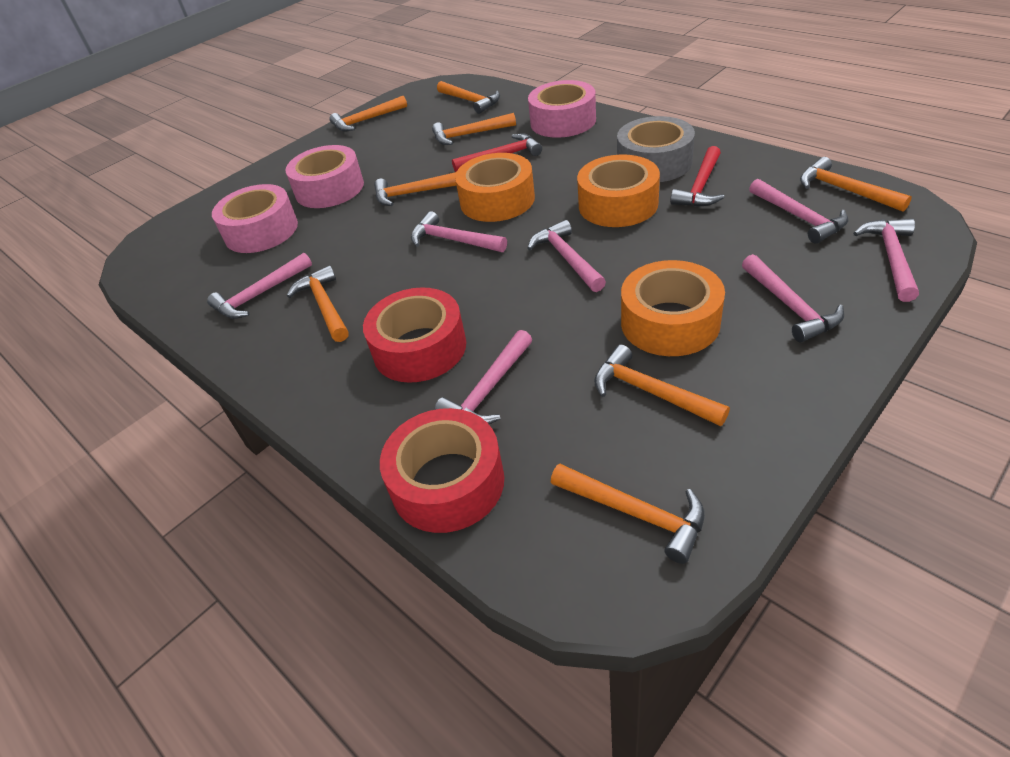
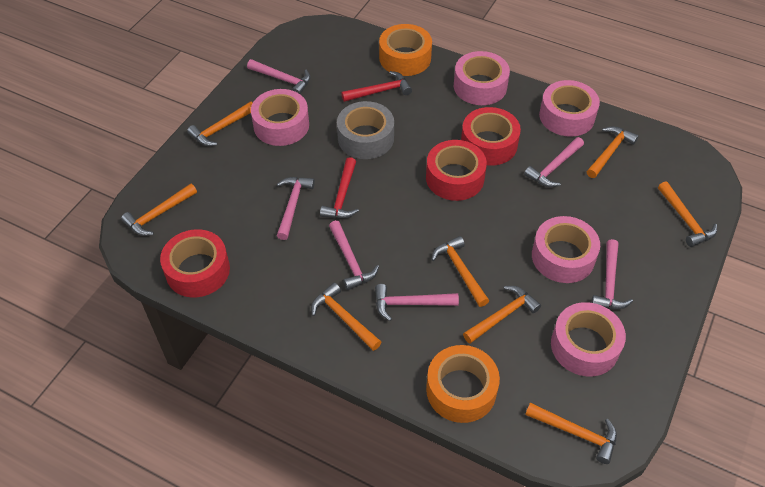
orange tape: 3 -> 2
pink hammer: 7 -> 6
pink tape: 3 -> 5
red tape: 2 -> 3

